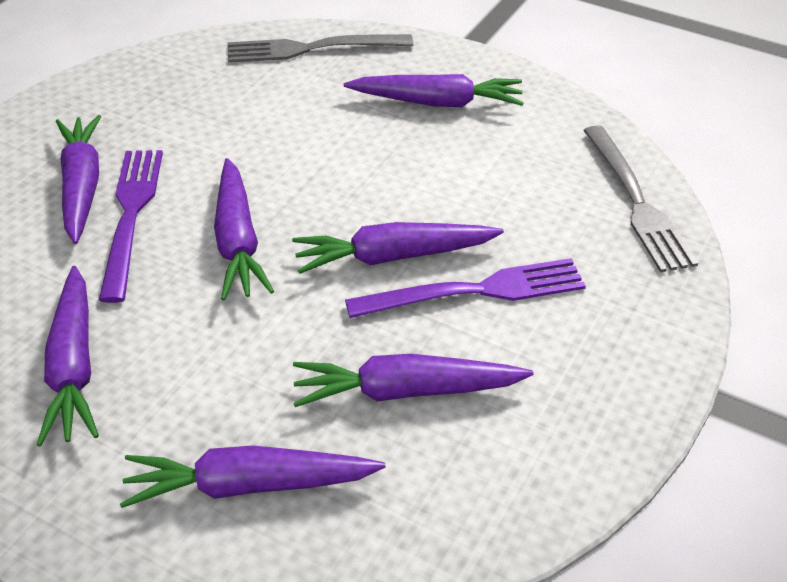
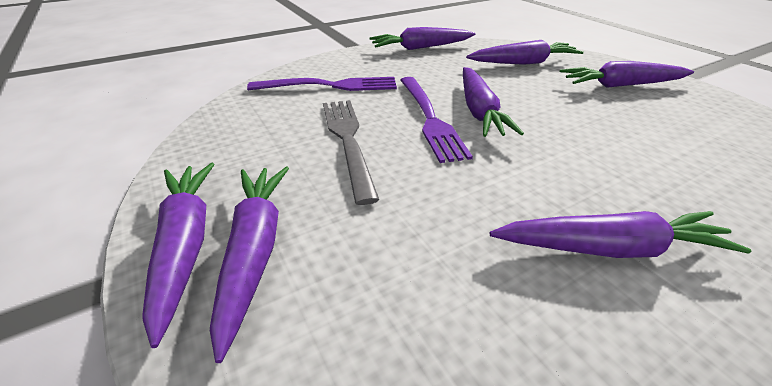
grey fork: 2 -> 1

